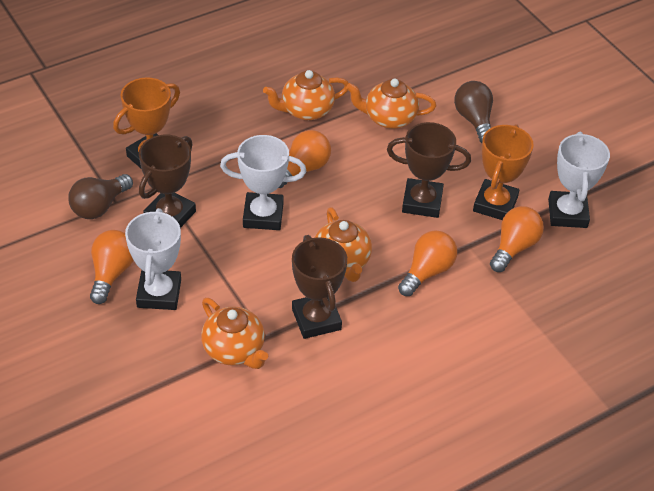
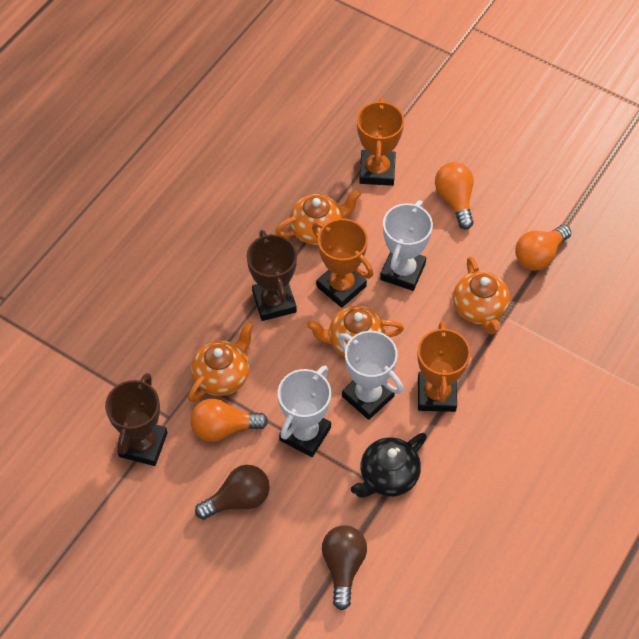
black teapot: 0 -> 1
brown trophy: 3 -> 2
orange light bulb: 4 -> 3
orange trophy: 2 -> 3

